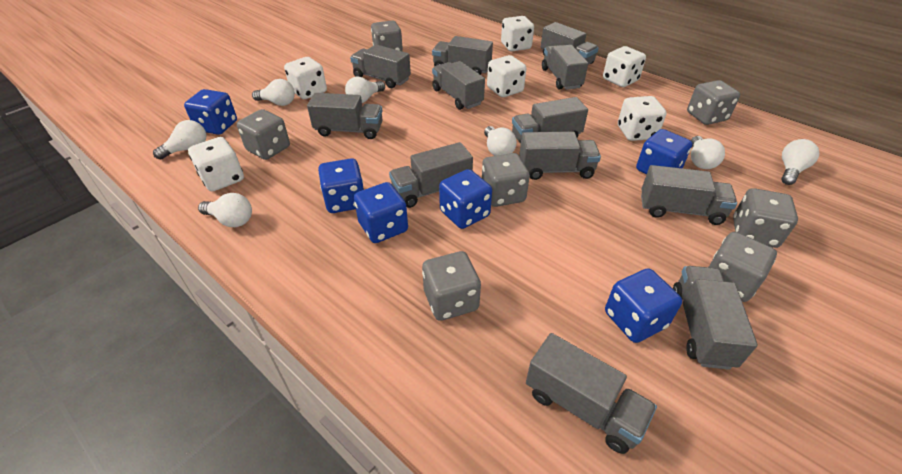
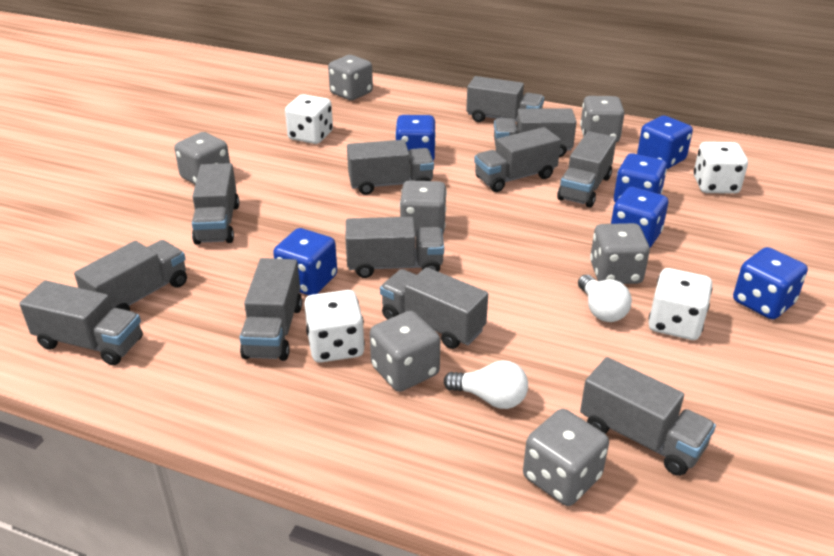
white dice: 6 -> 4
white light bulb: 7 -> 2

